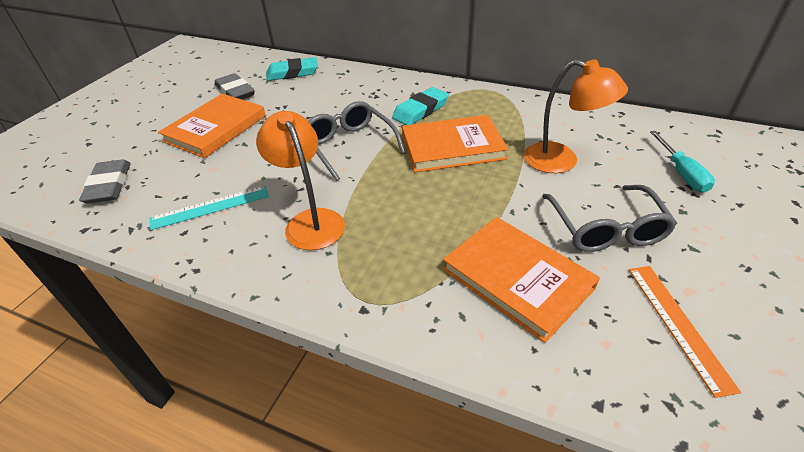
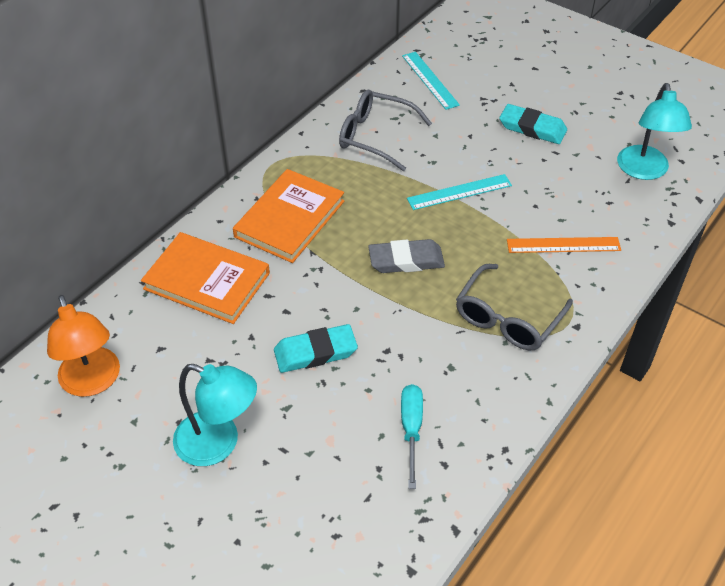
grey eraser: 2 -> 1
orange book: 3 -> 2
orange lamp: 2 -> 1
turquoise lamp: 0 -> 2
turquoise ruler: 1 -> 2

